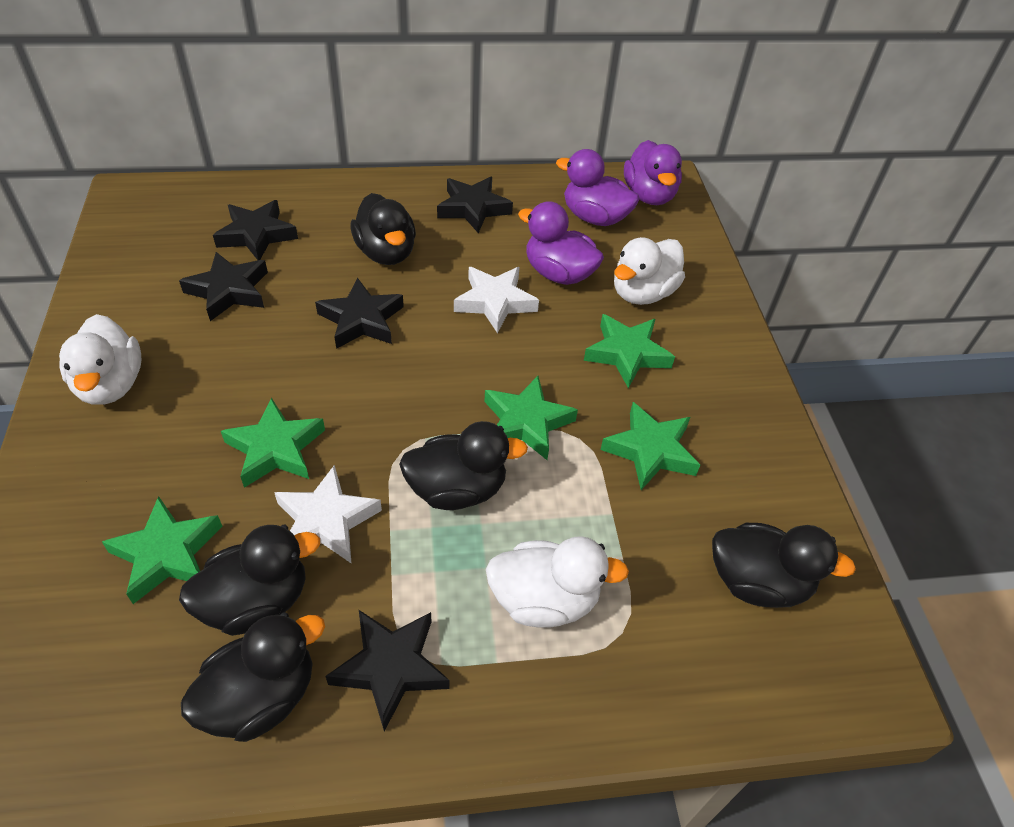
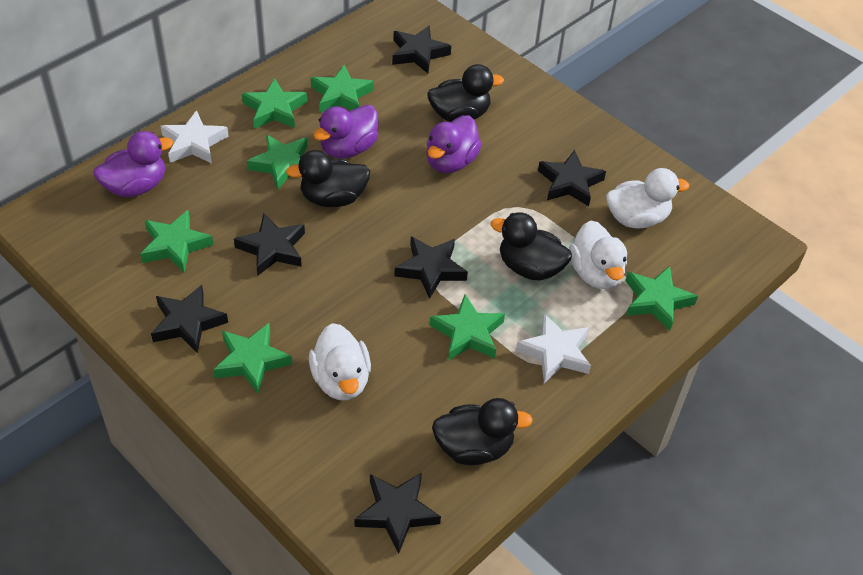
black duck: 5 -> 4
black star: 5 -> 6
green star: 5 -> 7

